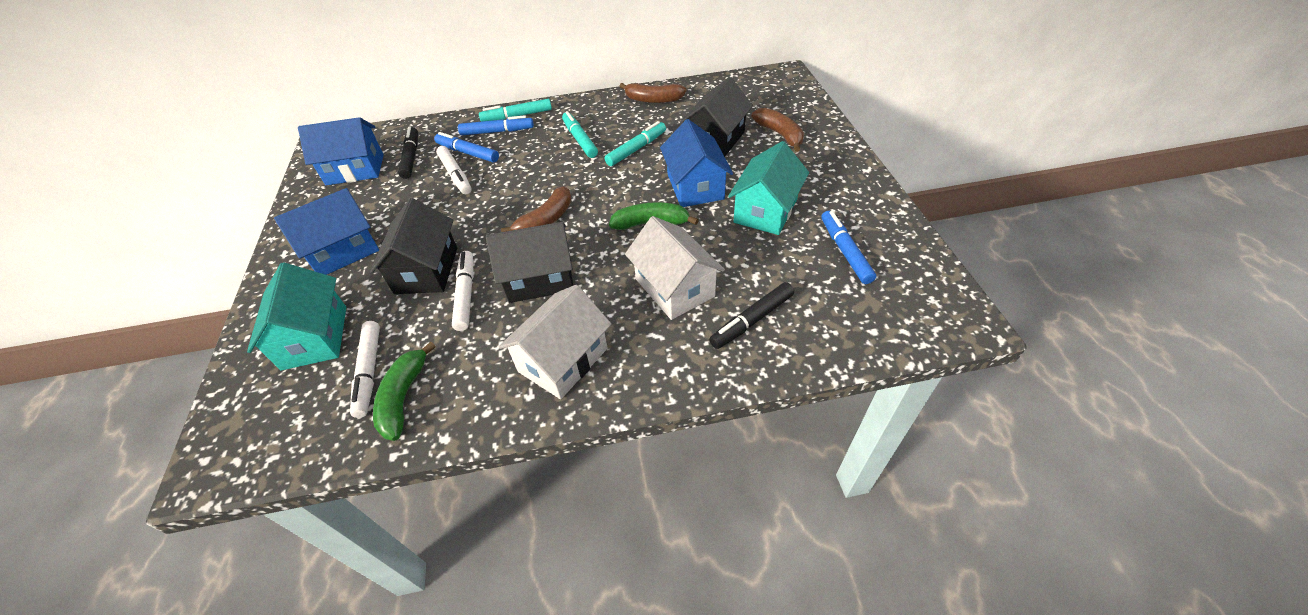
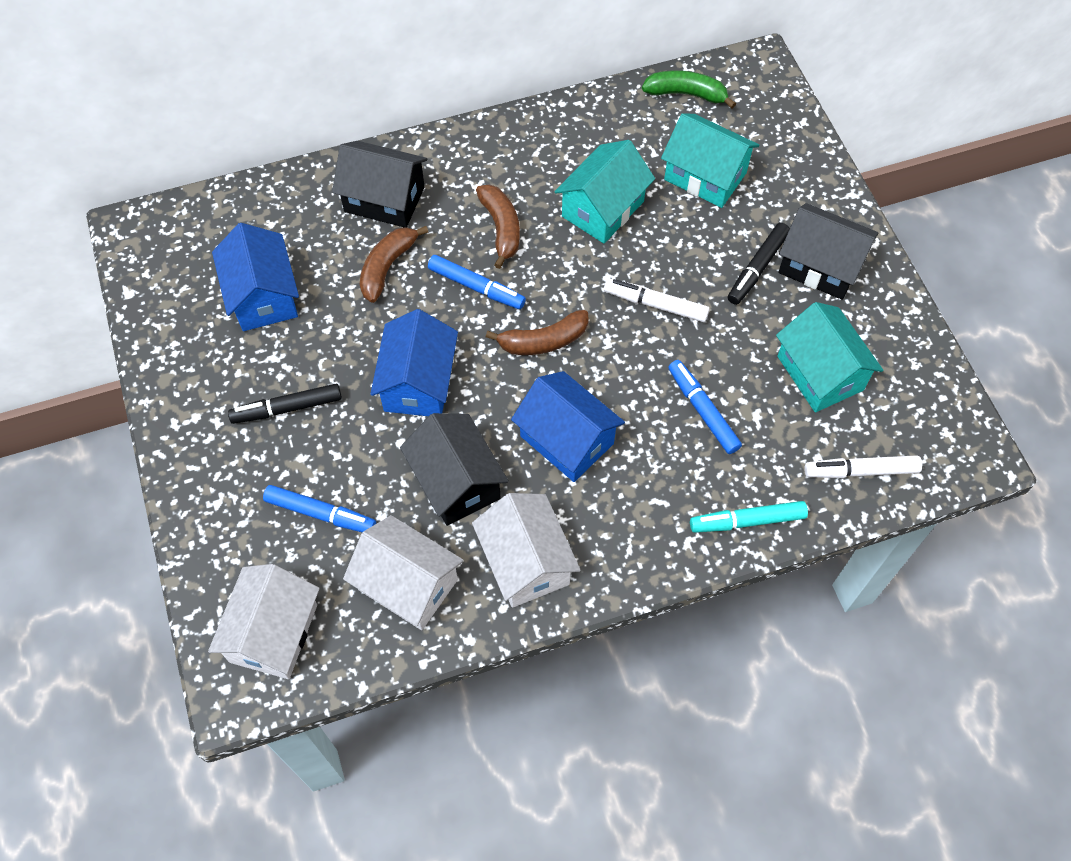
green banana: 2 -> 1
turquoise house: 2 -> 3
turquoise marker: 3 -> 1
white house: 2 -> 3
white marker: 3 -> 2

